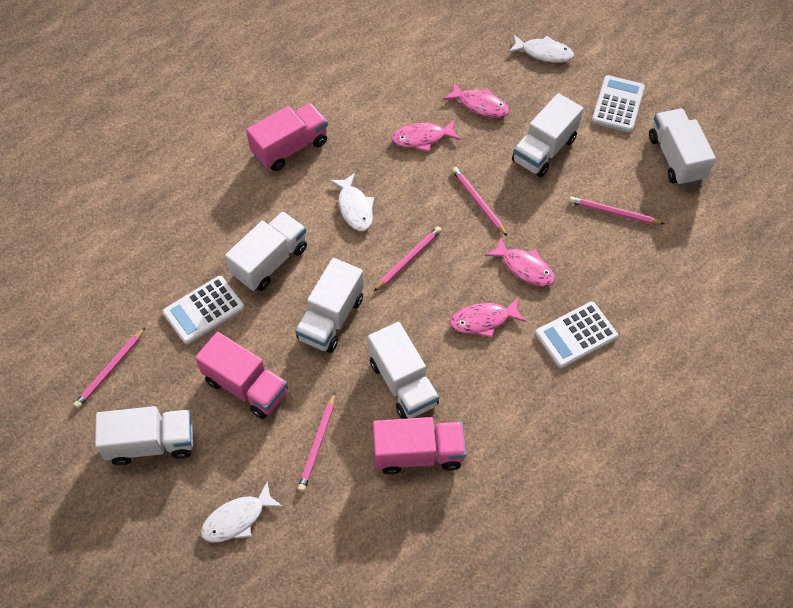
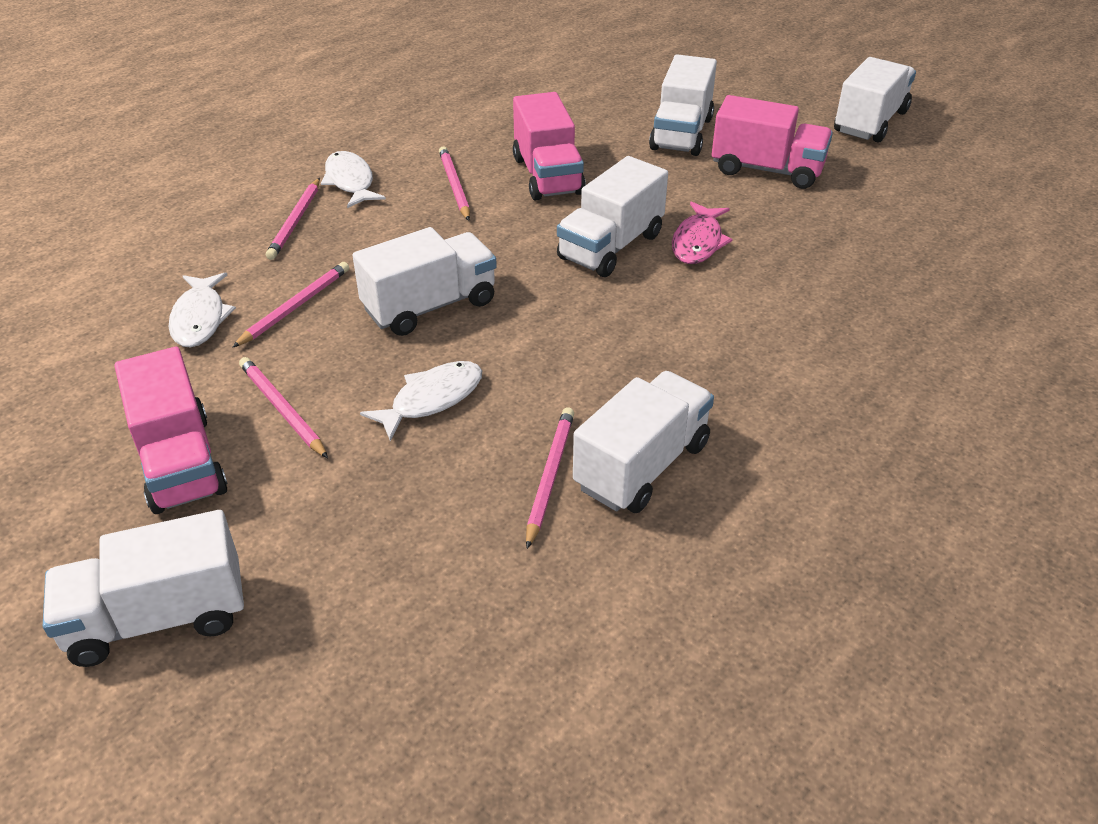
pink fish: 4 -> 1
white calculator: 3 -> 0

